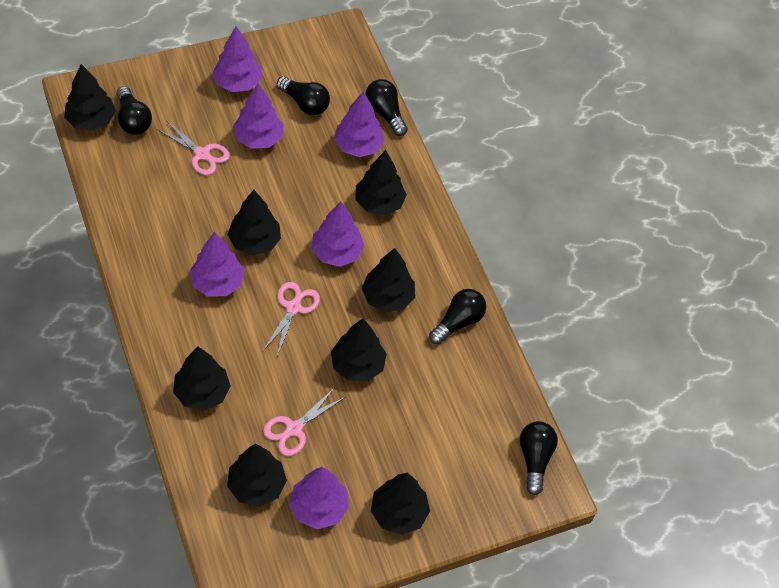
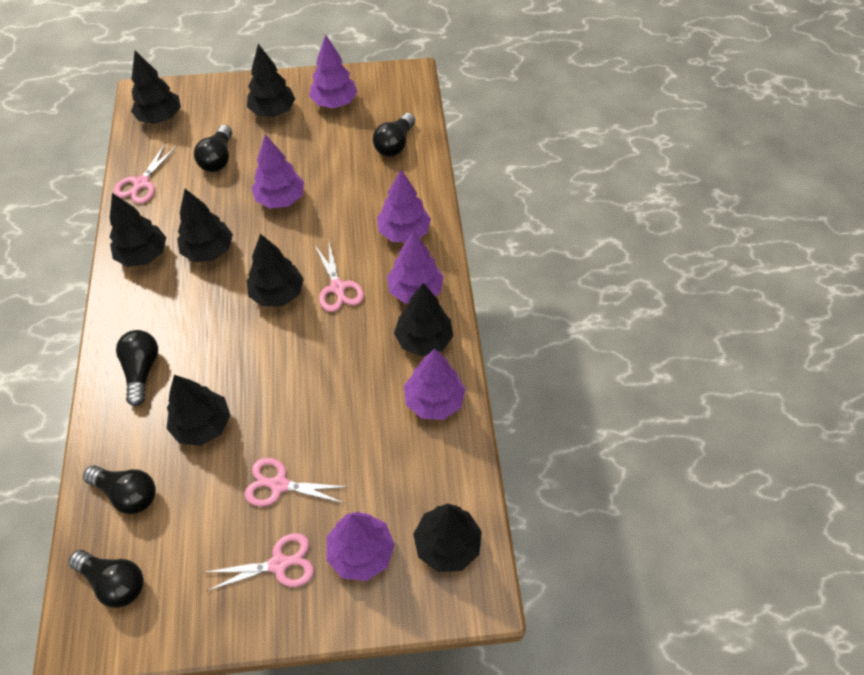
pink scissors: 3 -> 4

